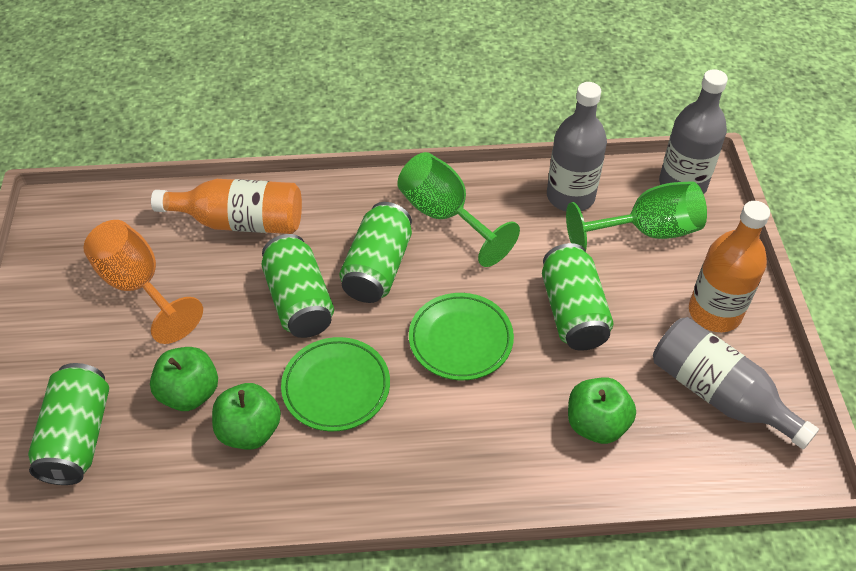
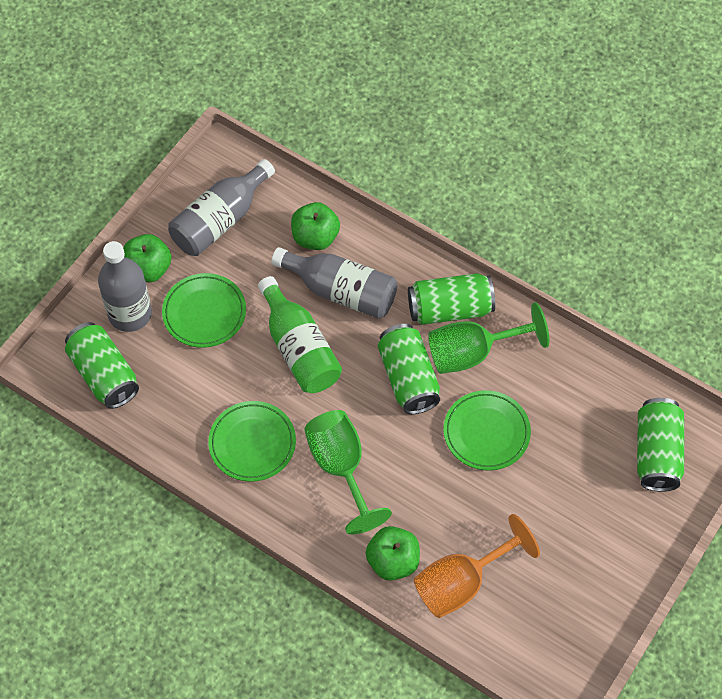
green bottle: 0 -> 1
green plate: 2 -> 3
orange bottle: 2 -> 0

